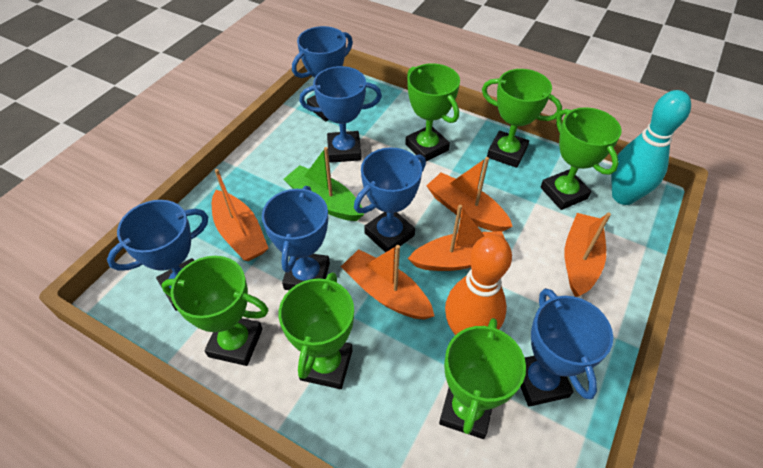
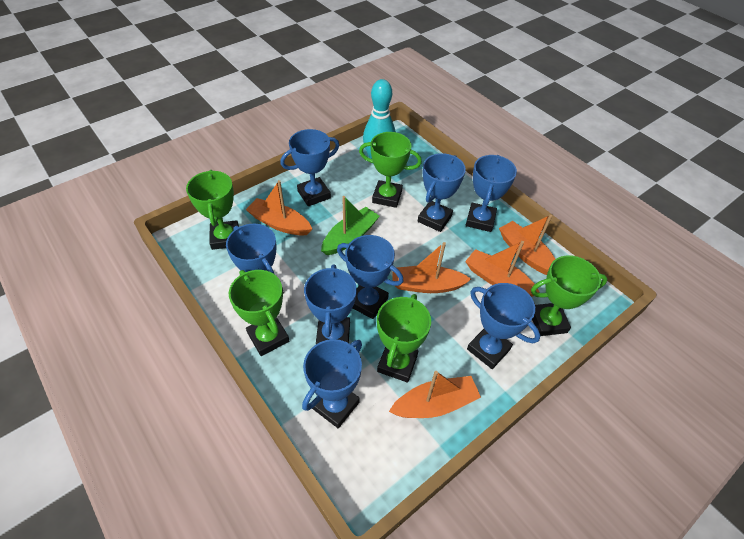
blue trophy: 6 -> 8
green trophy: 6 -> 5
orange bowling pin: 1 -> 0

